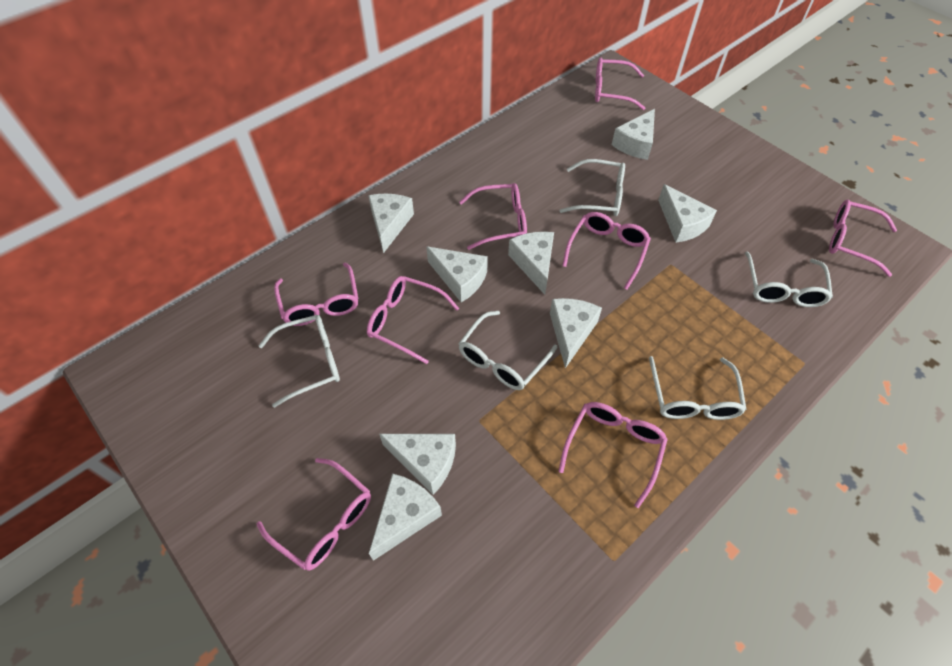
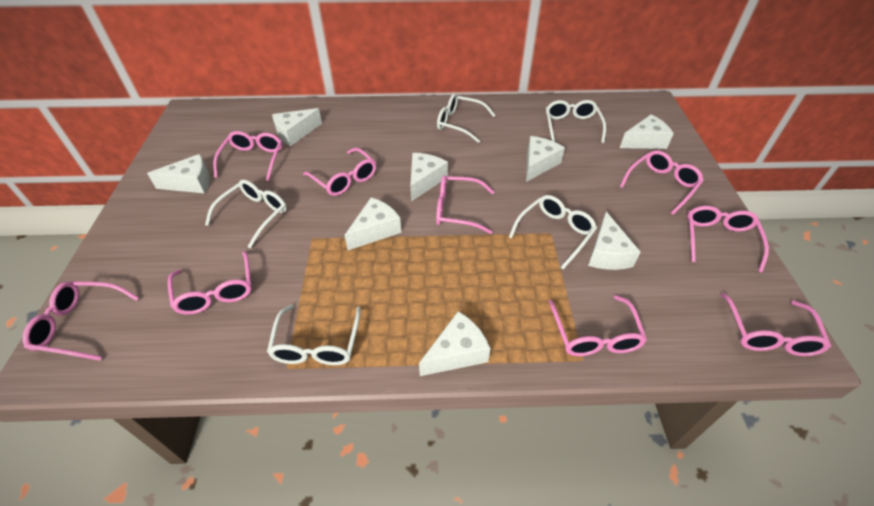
pink glasses: 8 -> 9

